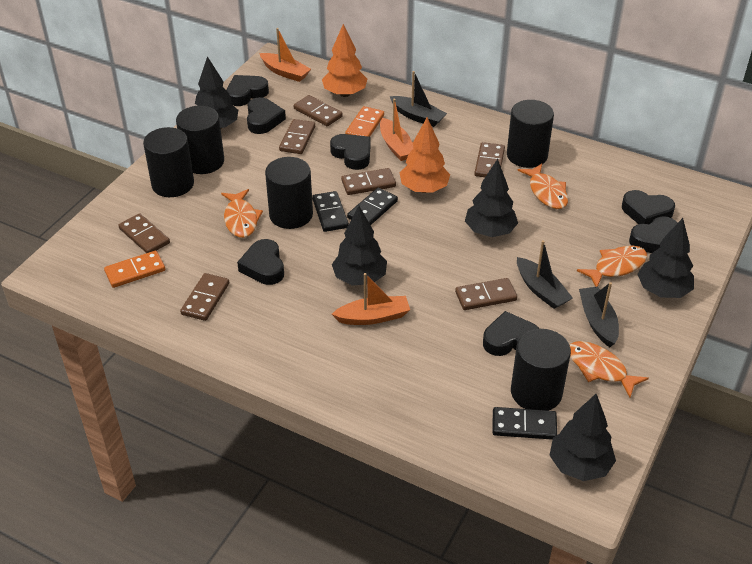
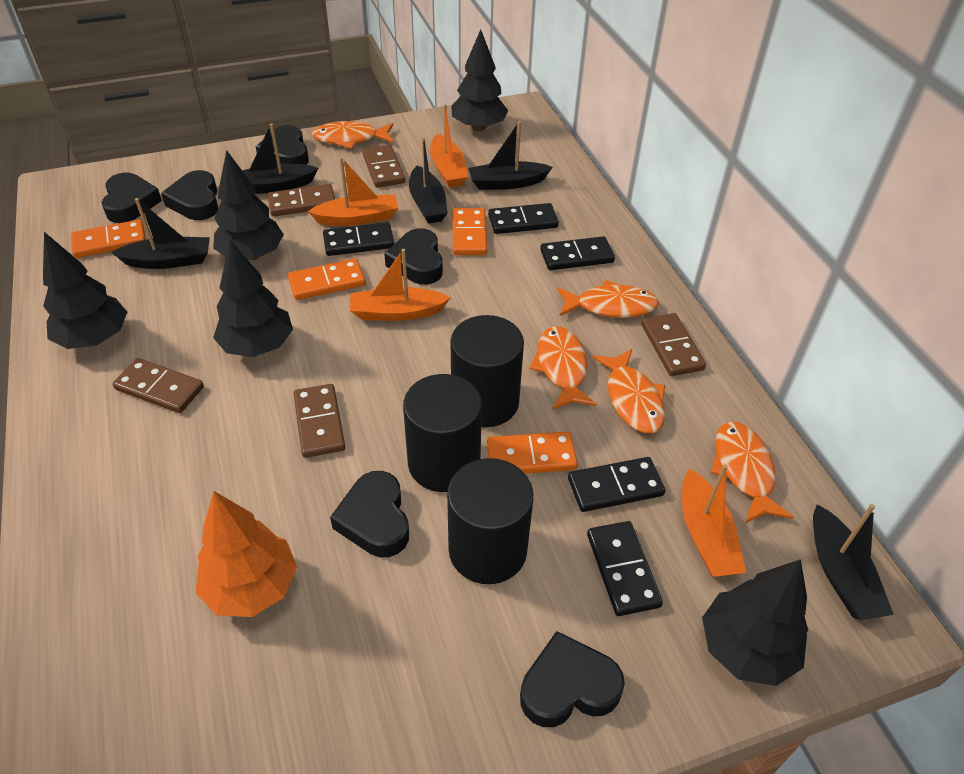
black boat: 3 -> 5
black cylinder: 5 -> 3
black domino: 3 -> 5
black heart: 7 -> 6
brown domino: 7 -> 5
orange boat: 3 -> 4
orange domino: 2 -> 4
orange fish: 4 -> 5
orange tree: 2 -> 1

